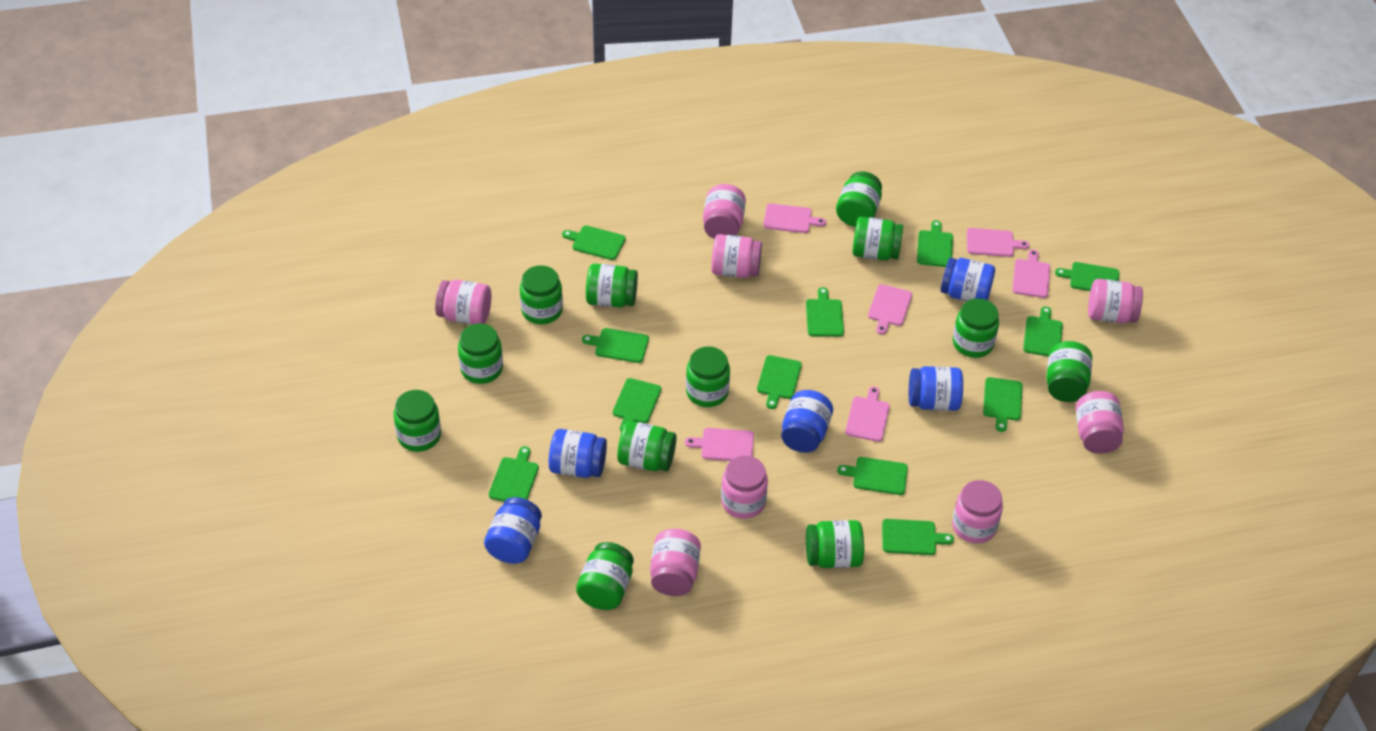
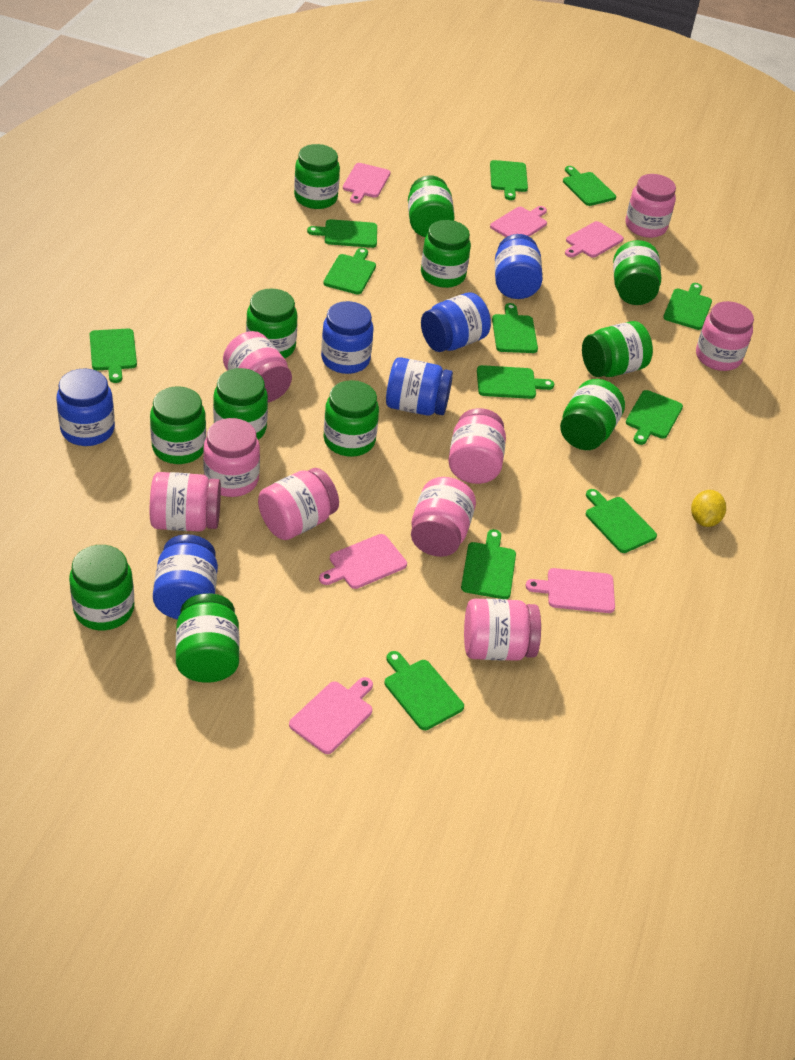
blue jar: 5 -> 6
pink jar: 8 -> 9
yellow lemon: 0 -> 1

